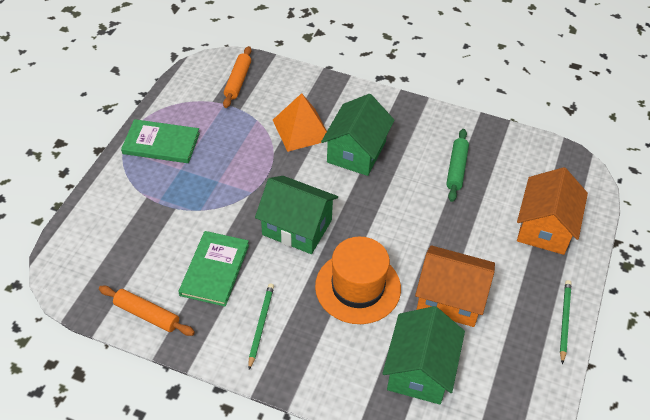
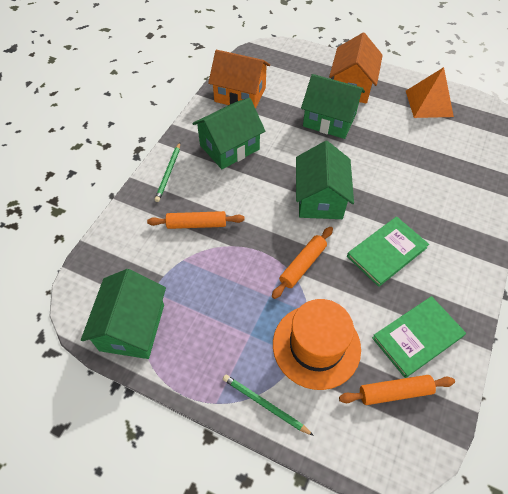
green house: 3 -> 4
green rolling pin: 1 -> 0
orange rolling pin: 2 -> 3

